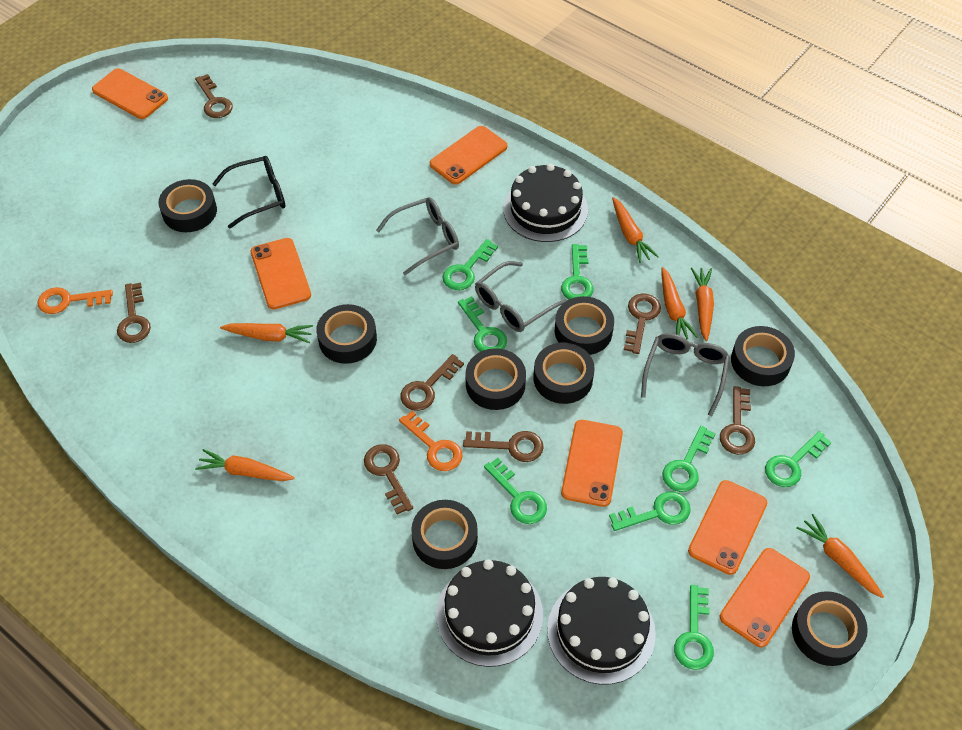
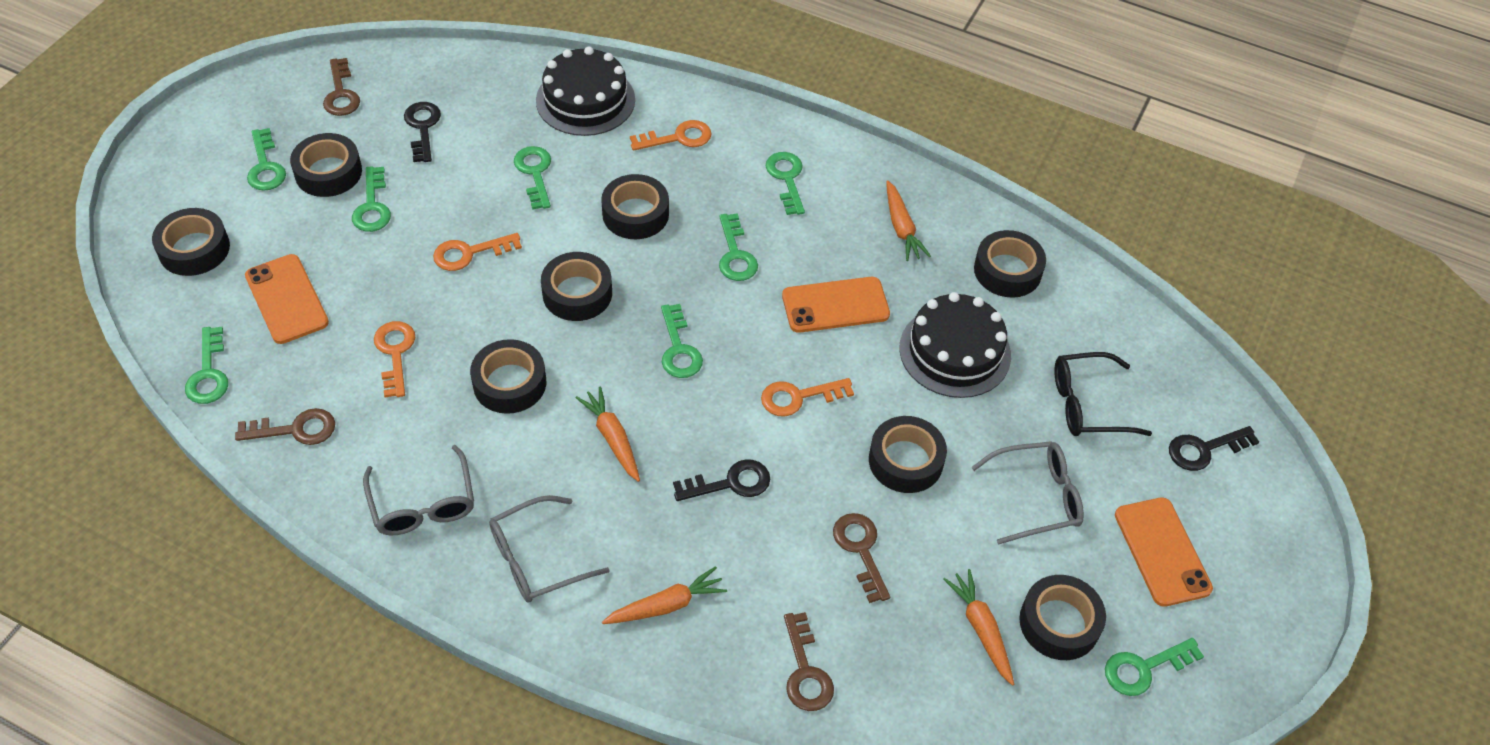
black cake: 3 -> 2
black key: 0 -> 3
brown key: 7 -> 4
orange carrot: 6 -> 4
orange key: 2 -> 4
orange phone: 6 -> 3

